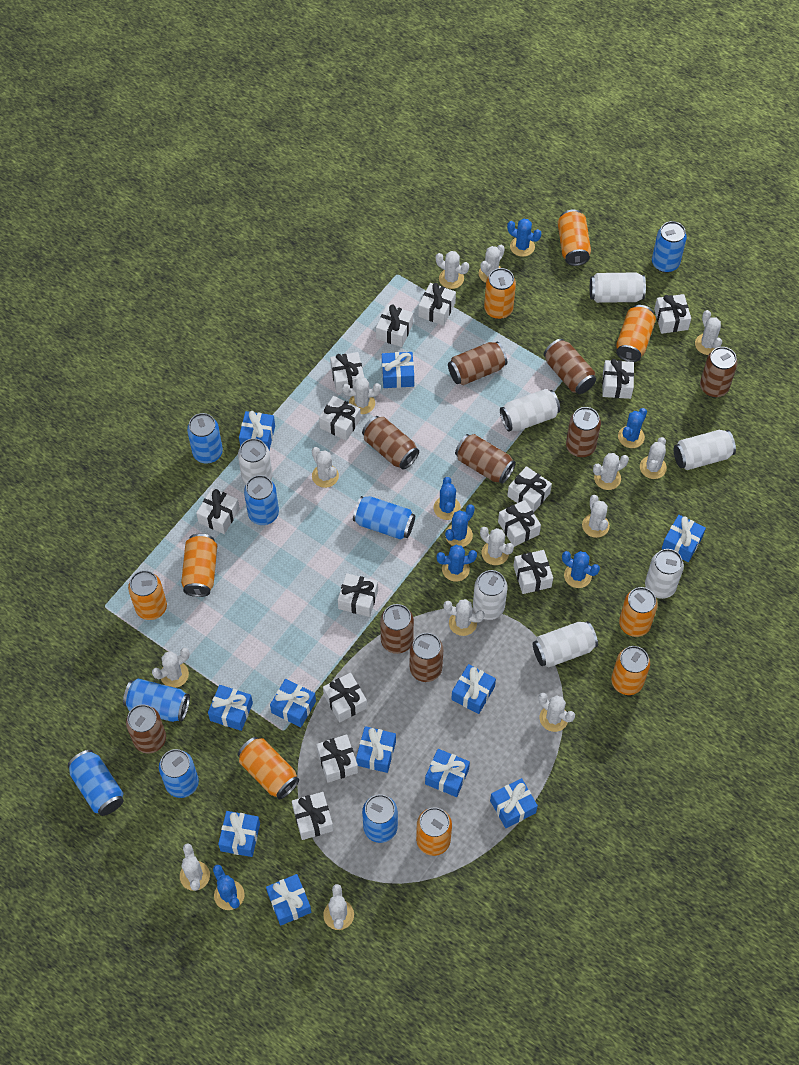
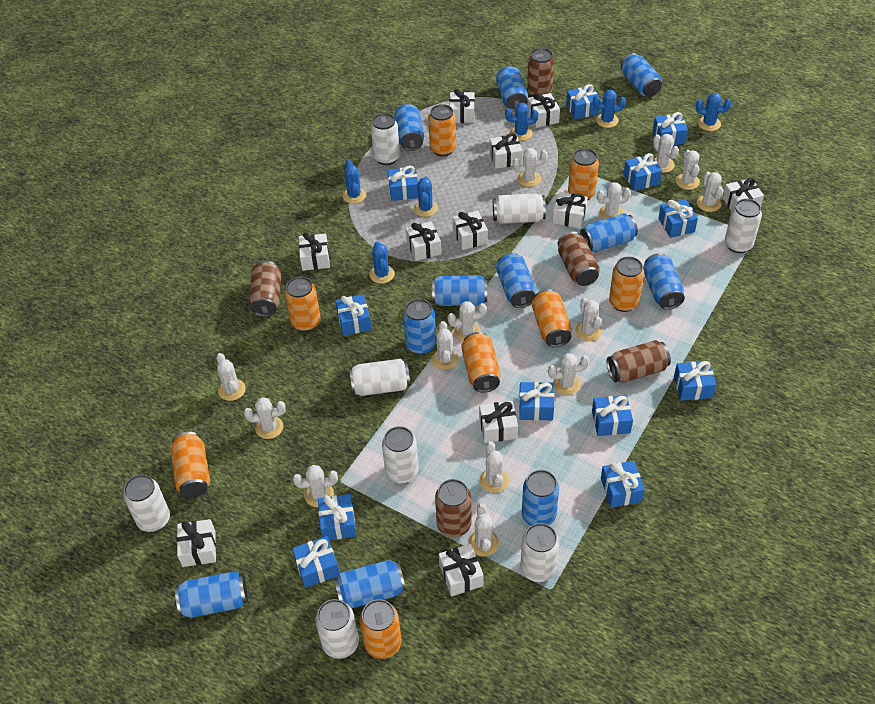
blue cactus: 7 -> 6
blue can: 8 -> 11
blue gift: 11 -> 12
brown can: 9 -> 5
orange can: 9 -> 8
white can: 7 -> 8
white gift: 14 -> 11

